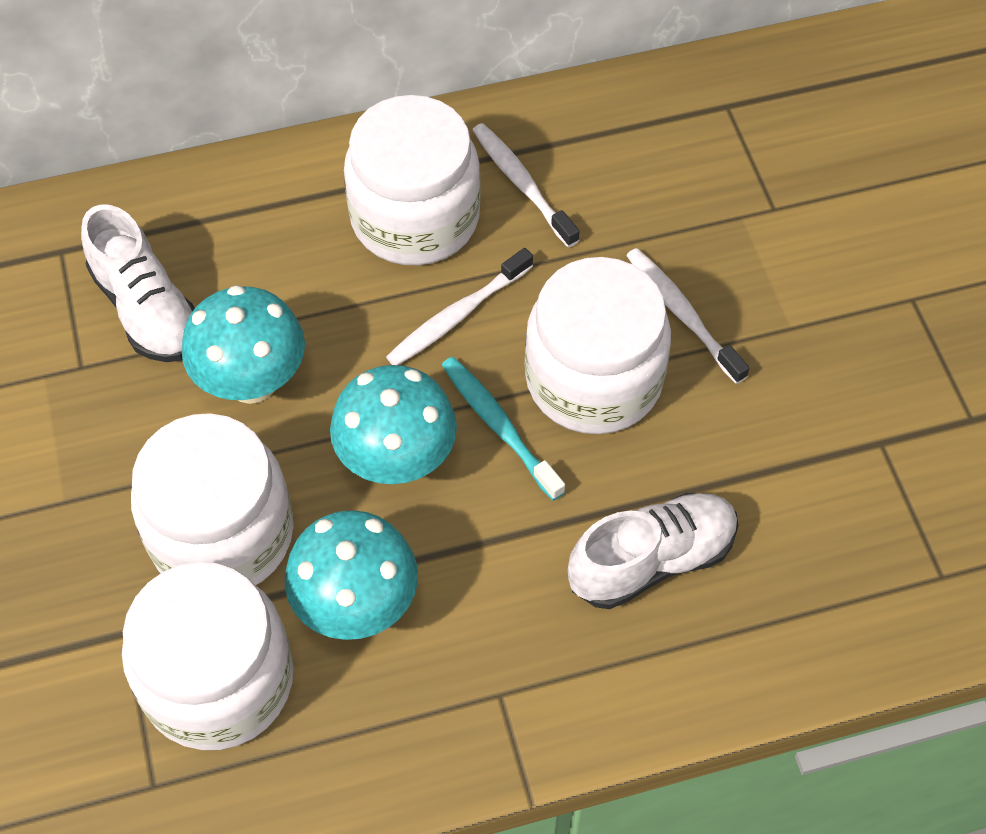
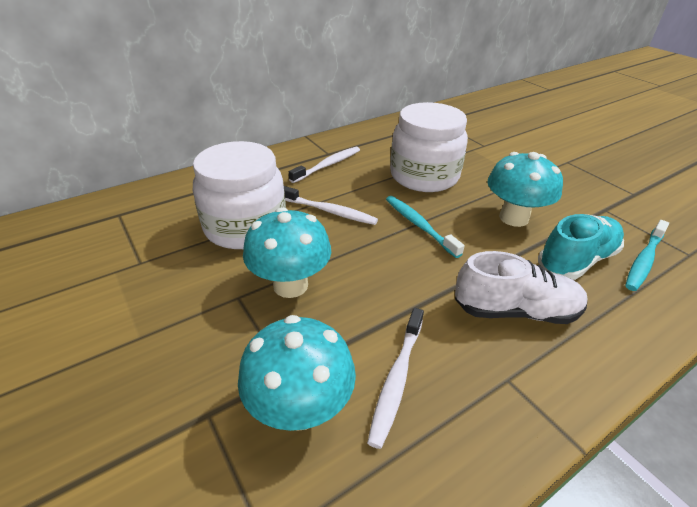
turquoise shoe: 0 -> 1
turquoise toothbrush: 1 -> 2
white jar: 4 -> 2
white shoe: 2 -> 1

